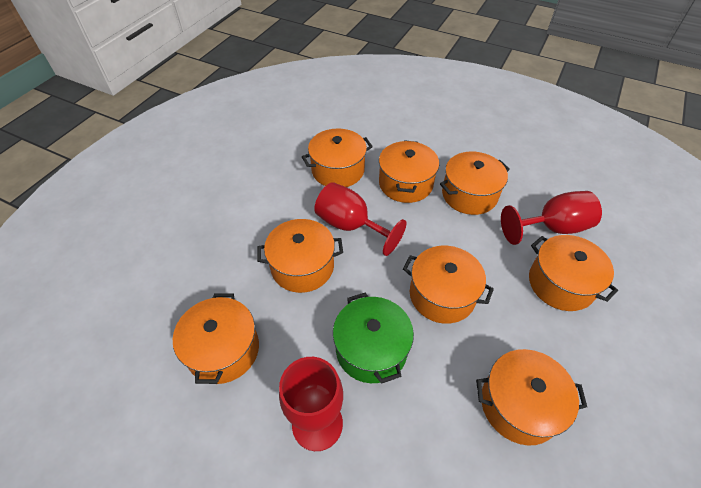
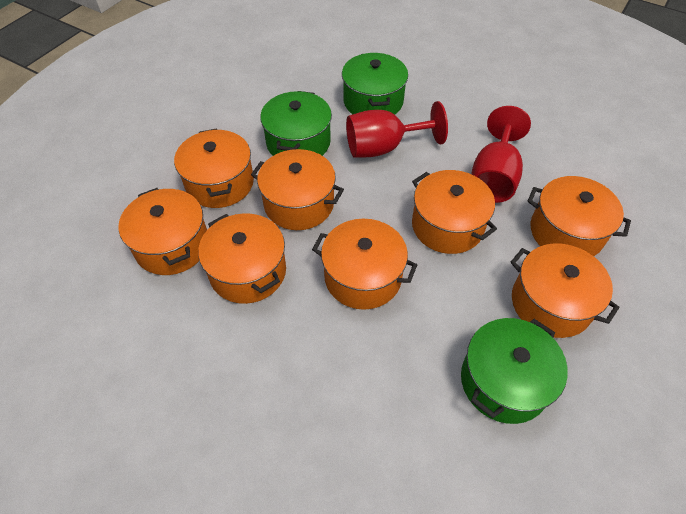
green pot: 1 -> 3
red goblet: 3 -> 2

